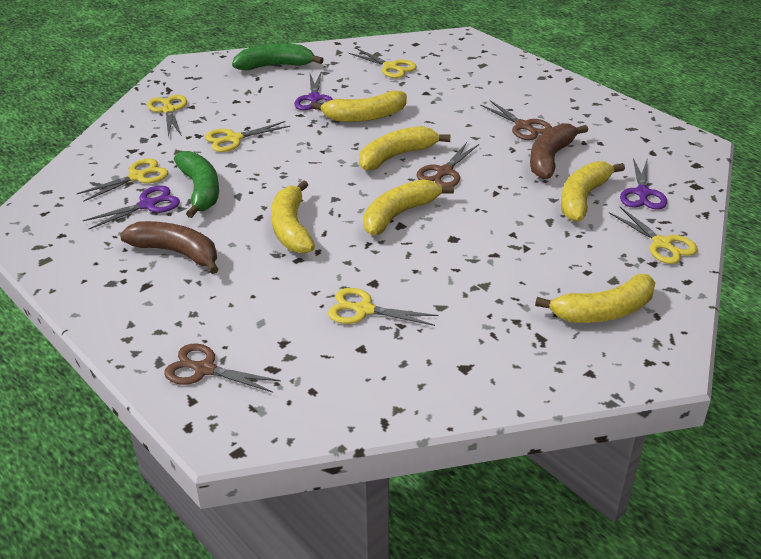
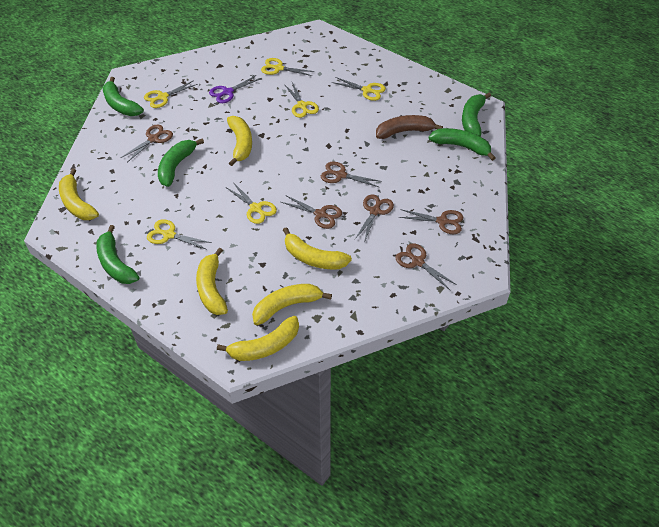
brown banana: 2 -> 1
brown scissors: 3 -> 6
green banana: 2 -> 5
purple scissors: 3 -> 1

